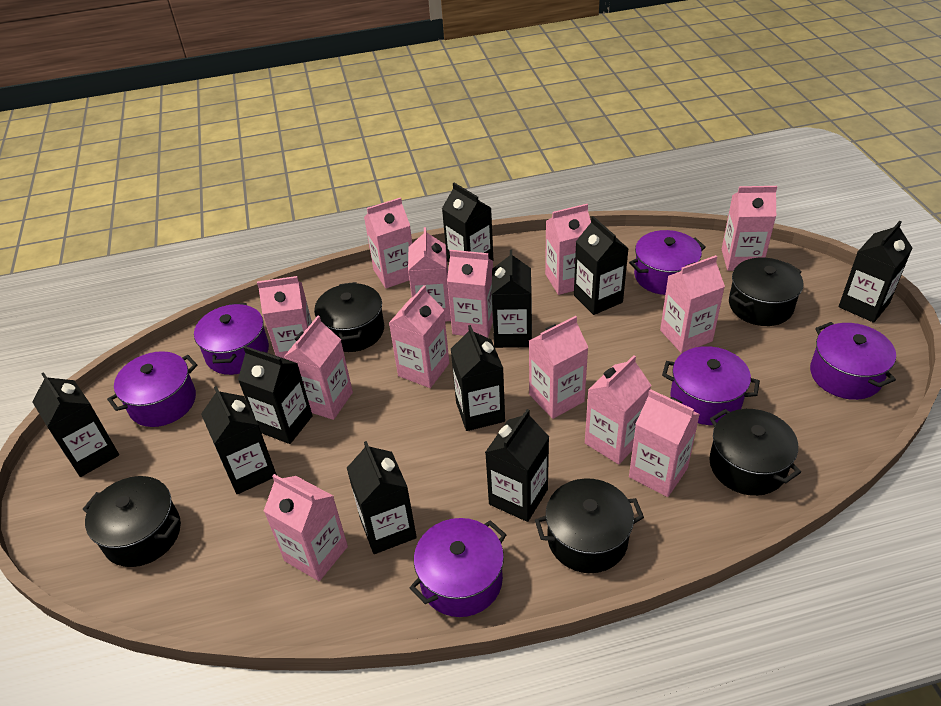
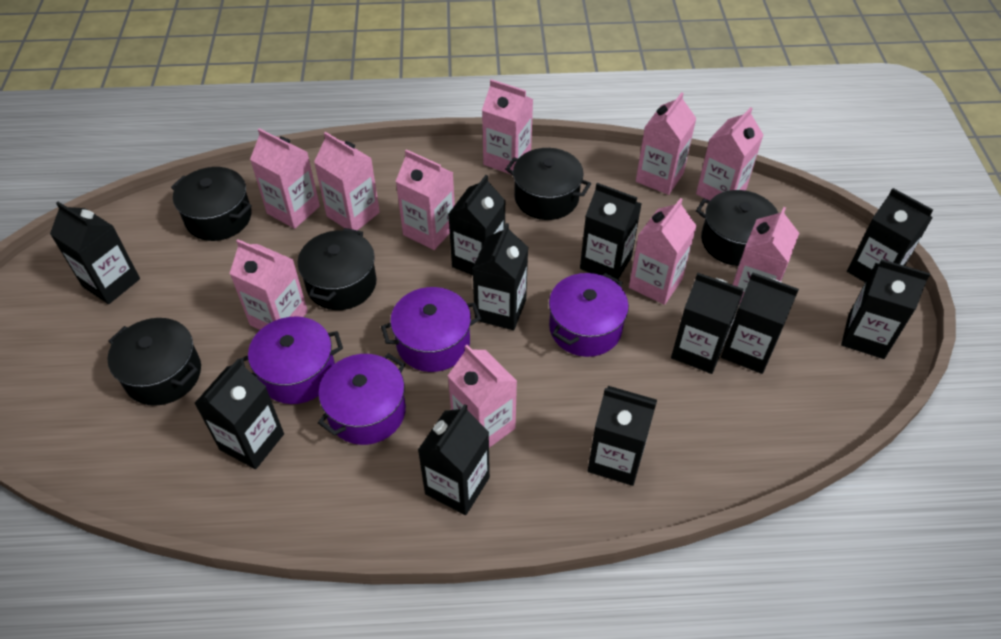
black carton: 10 -> 11
pink carton: 13 -> 10
purple pot: 6 -> 4

